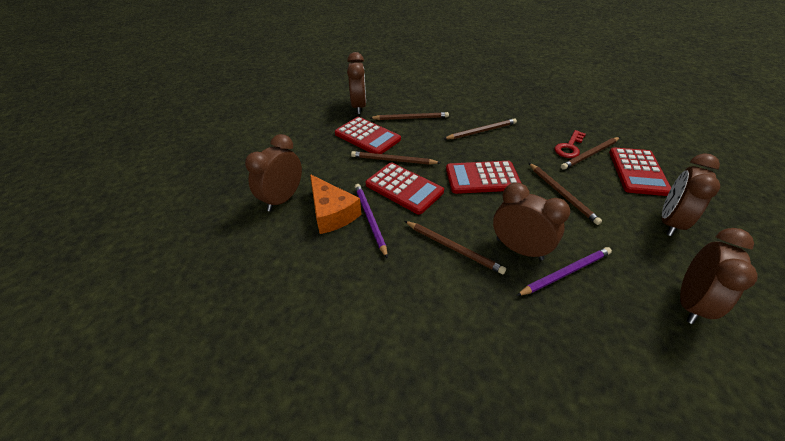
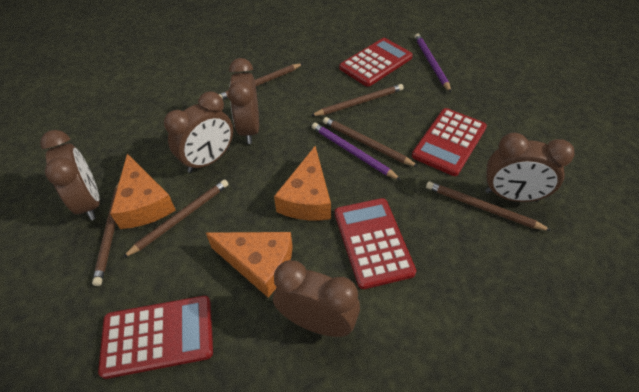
orange cheese: 1 -> 3
red key: 1 -> 0

